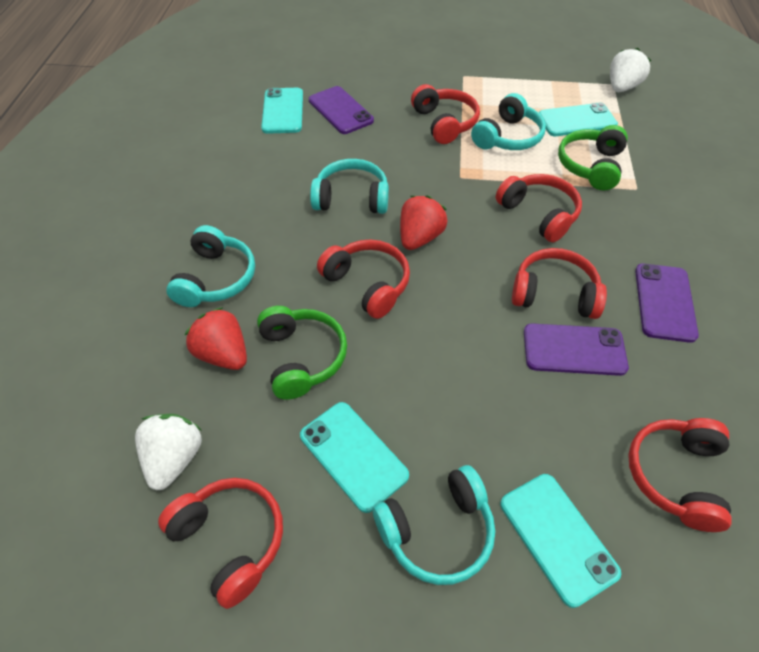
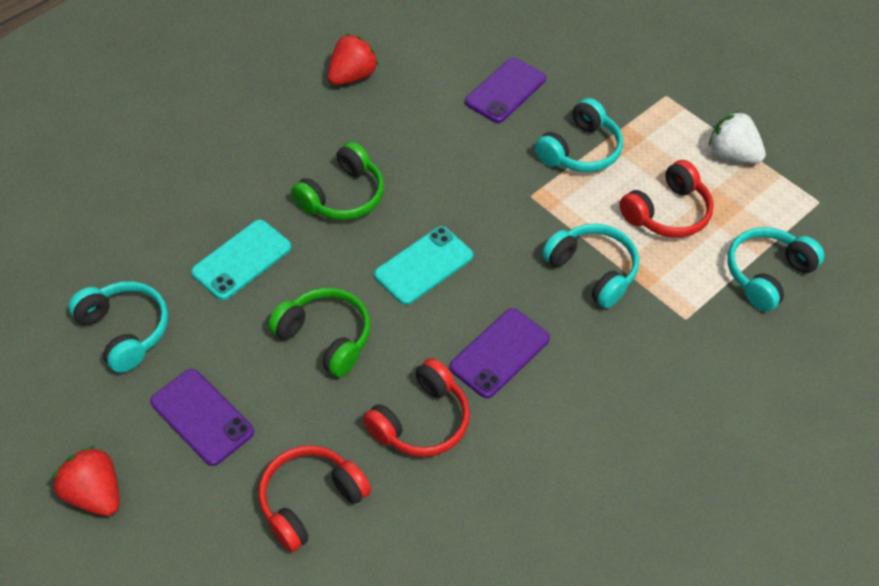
red headphones: 6 -> 3
turquoise phone: 4 -> 2
white strawberry: 2 -> 1

